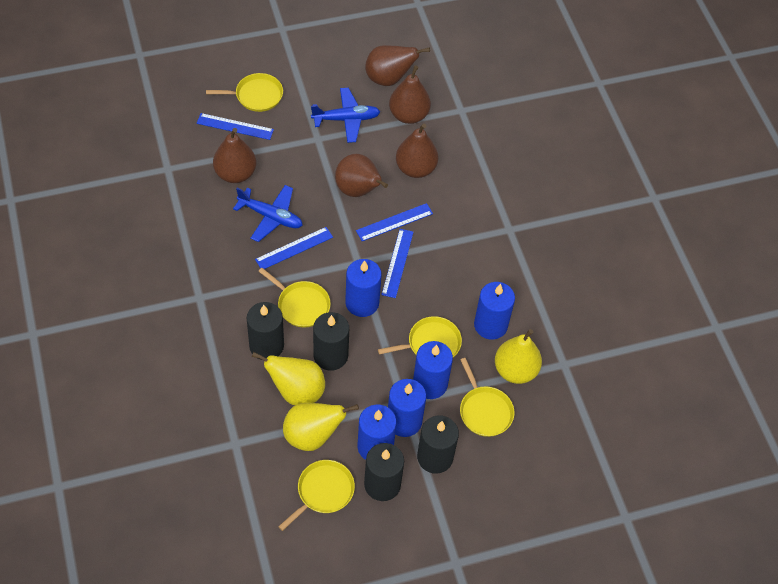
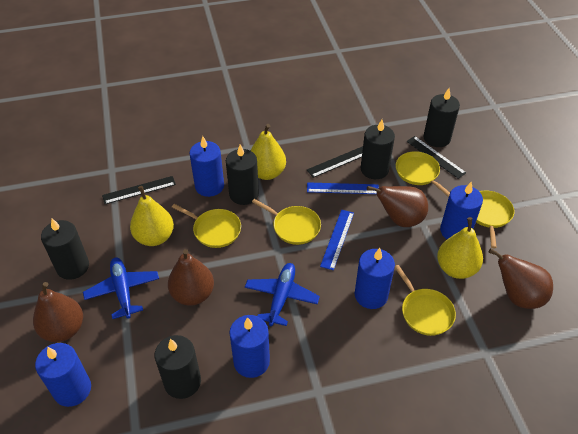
black candle: 4 -> 5
black ruler: 0 -> 3
blue ruler: 4 -> 2
brown pear: 5 -> 4

